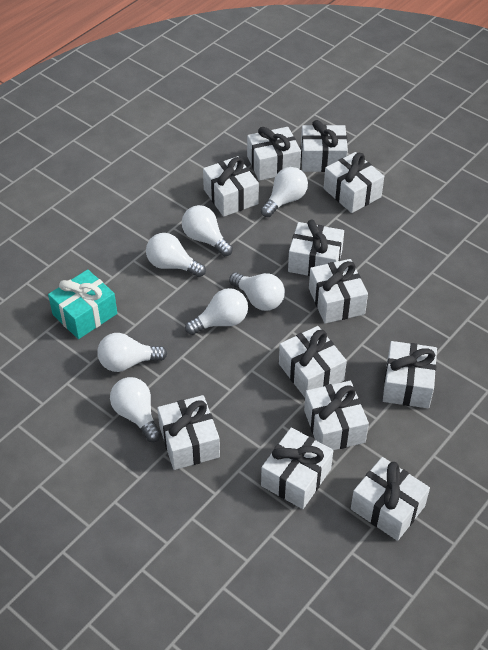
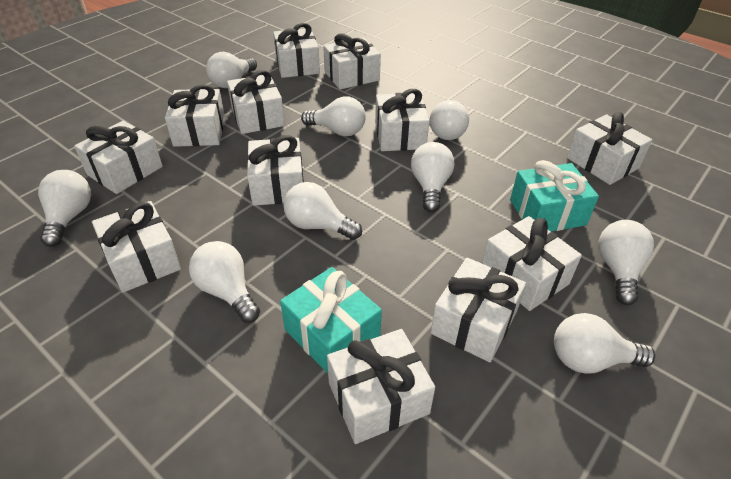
turquoise gift: 1 -> 2
white light bulb: 7 -> 9

